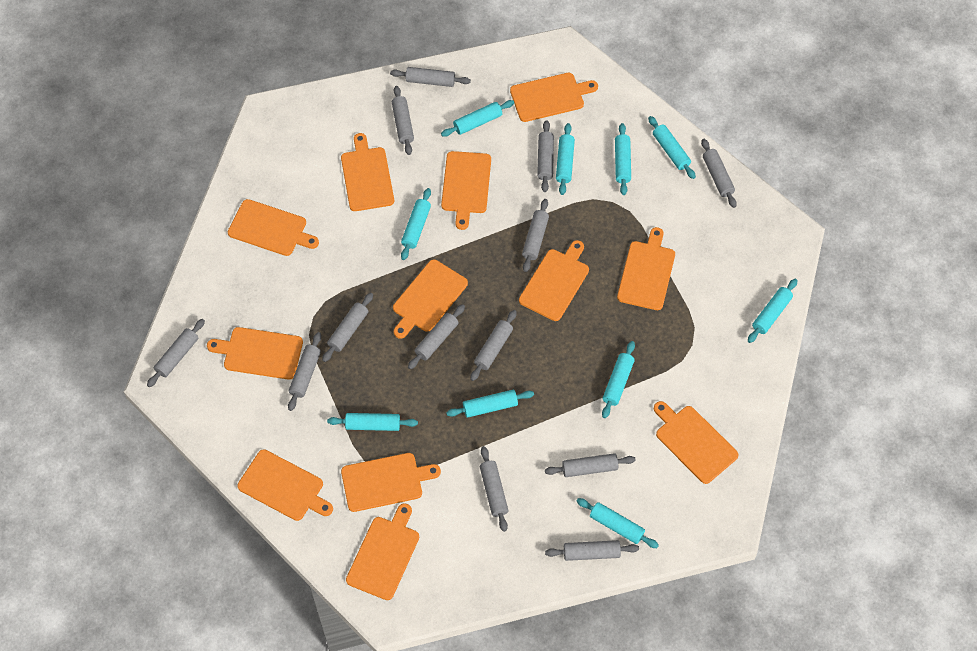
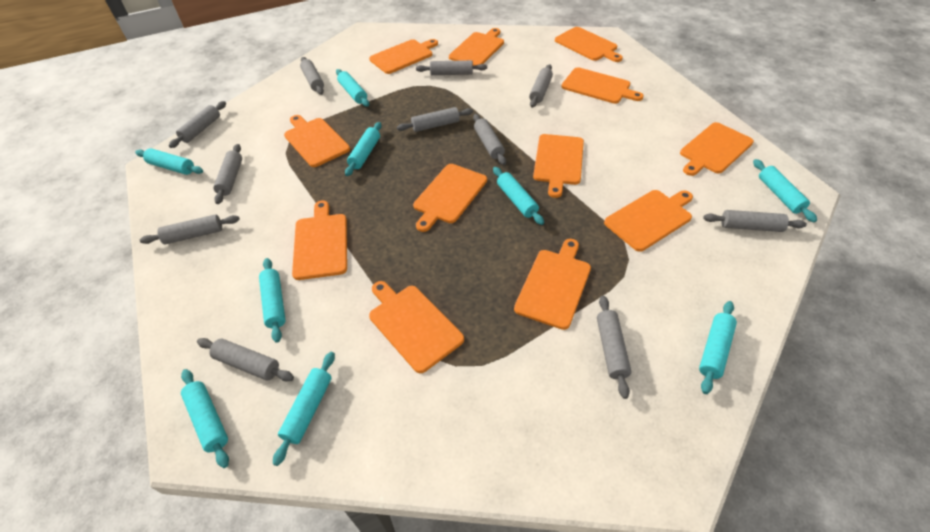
grey rolling pin: 13 -> 11
turquoise rolling pin: 10 -> 9

